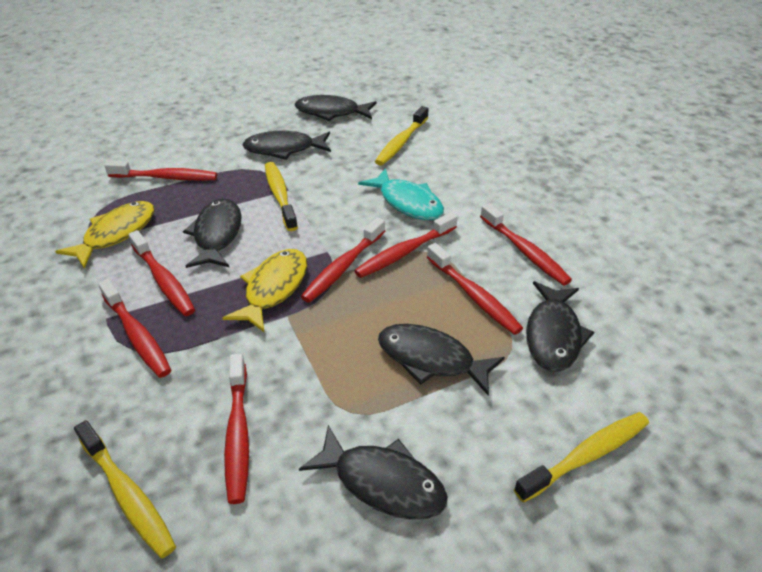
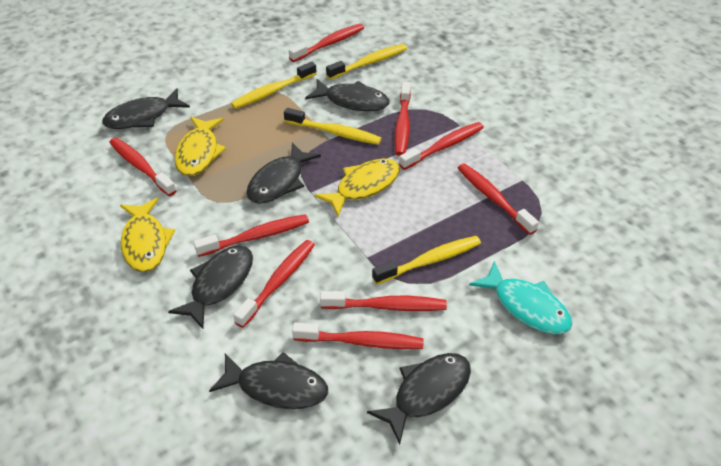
red toothbrush: 8 -> 9
yellow fish: 2 -> 3

